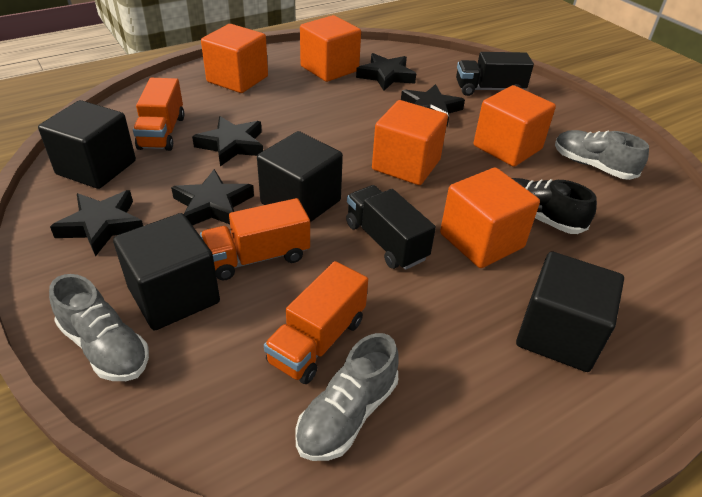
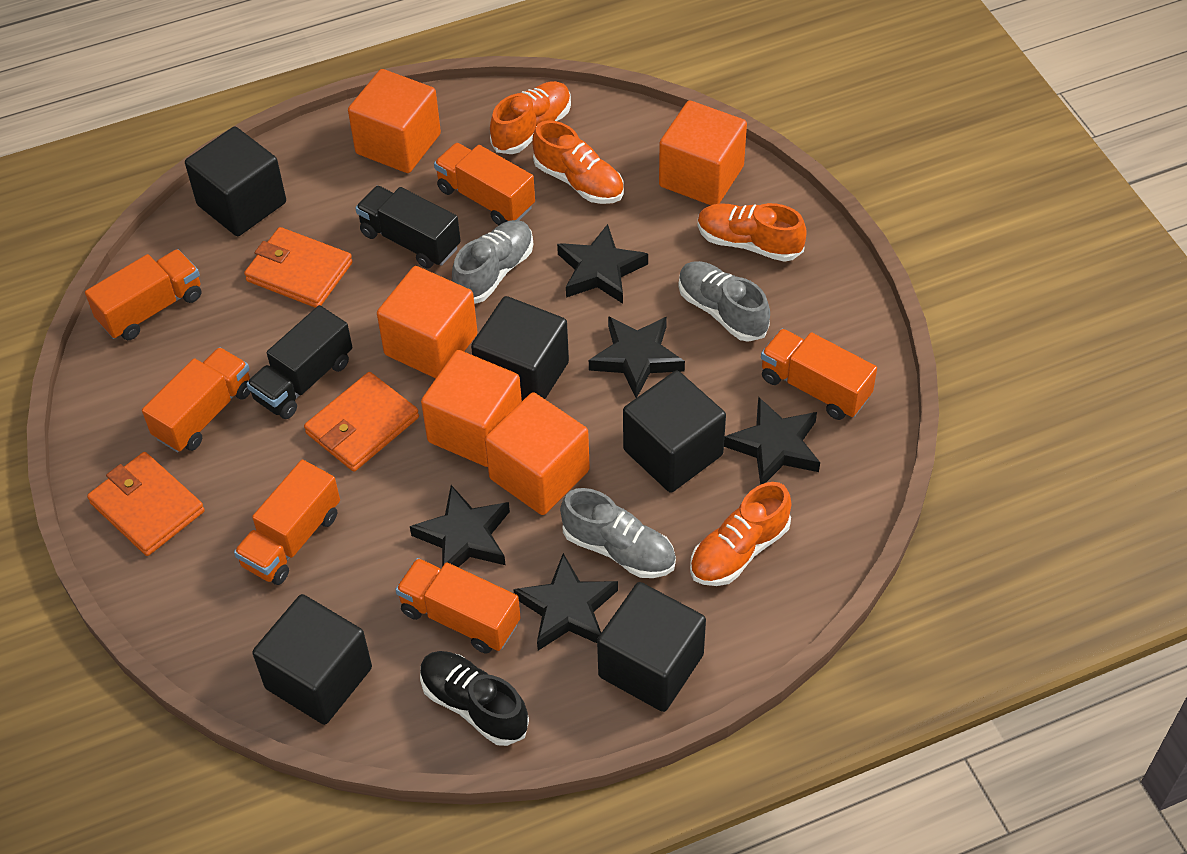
black cube: 4 -> 5
orange shoe: 0 -> 4
orange truck: 3 -> 6
orange wallet: 0 -> 3

